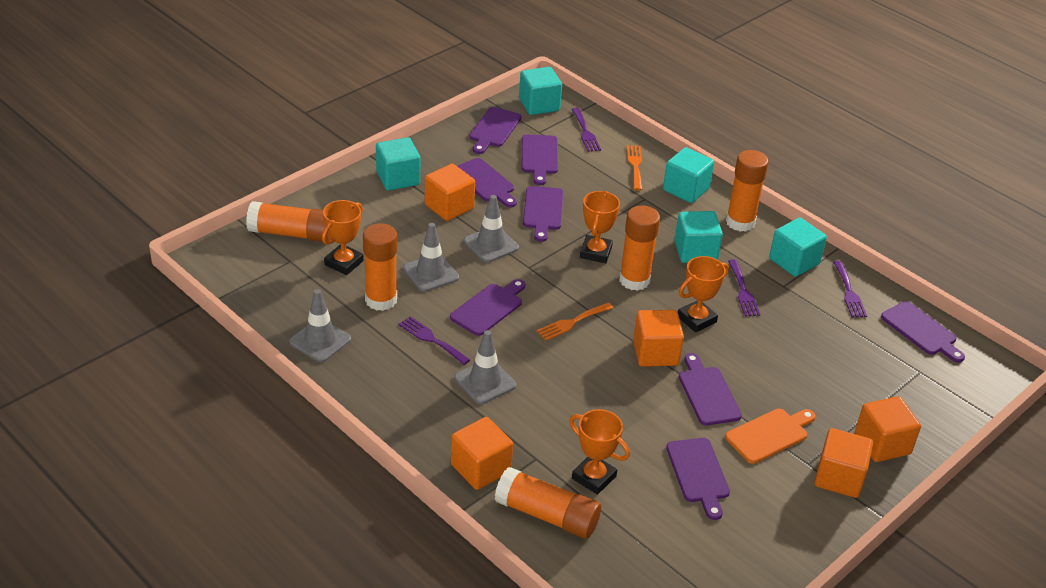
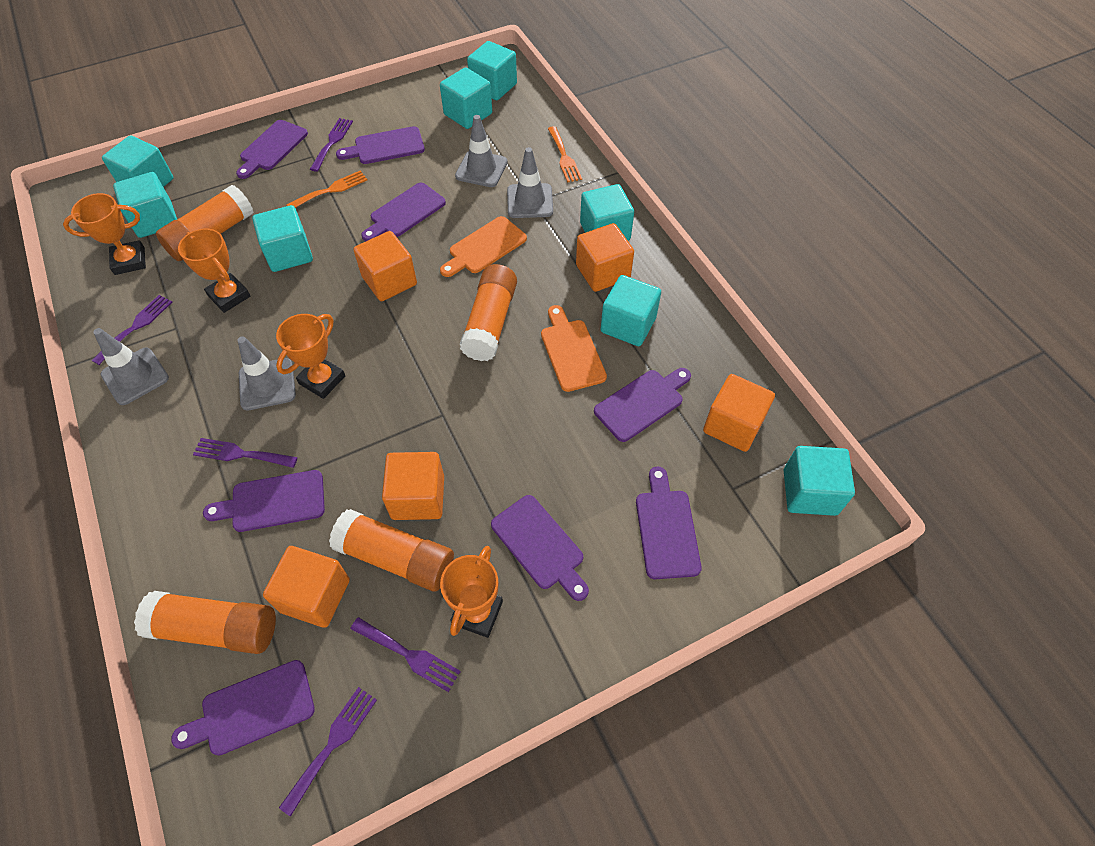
orange cutting board: 1 -> 2
orange glue stick: 5 -> 4
purple fork: 4 -> 5
turquoise cube: 5 -> 8

